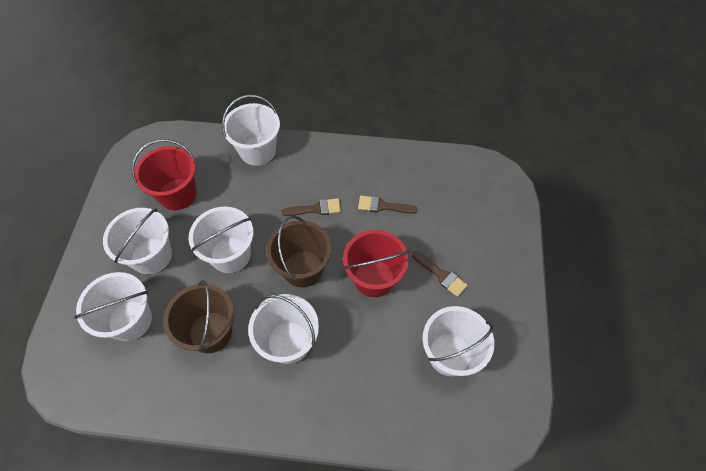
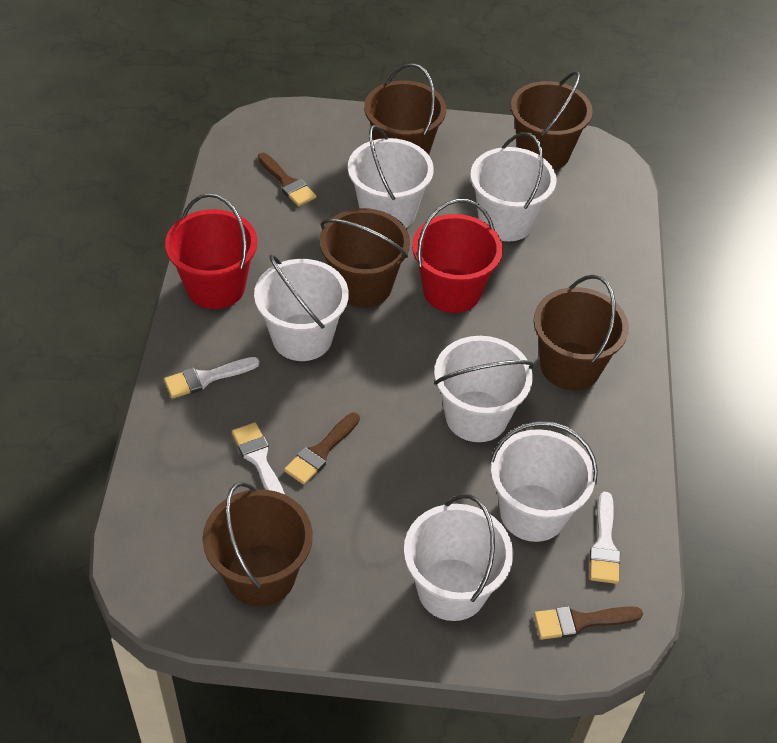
brown bucket: 2 -> 5
white brush: 0 -> 3

